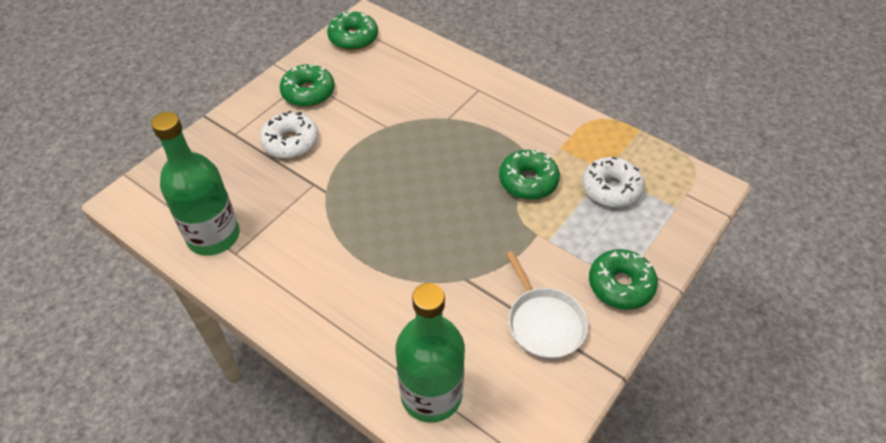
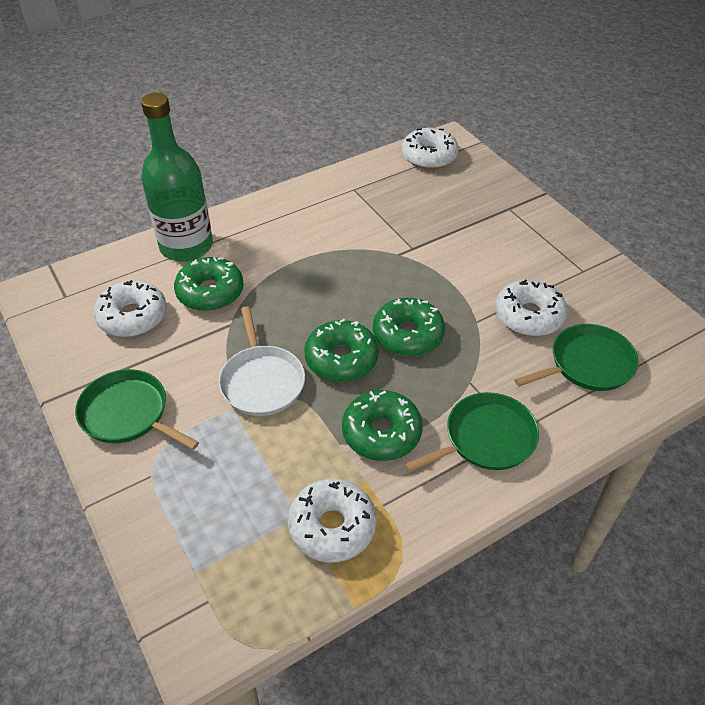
green bottle: 2 -> 1
green pan: 0 -> 3
white donut: 2 -> 4

